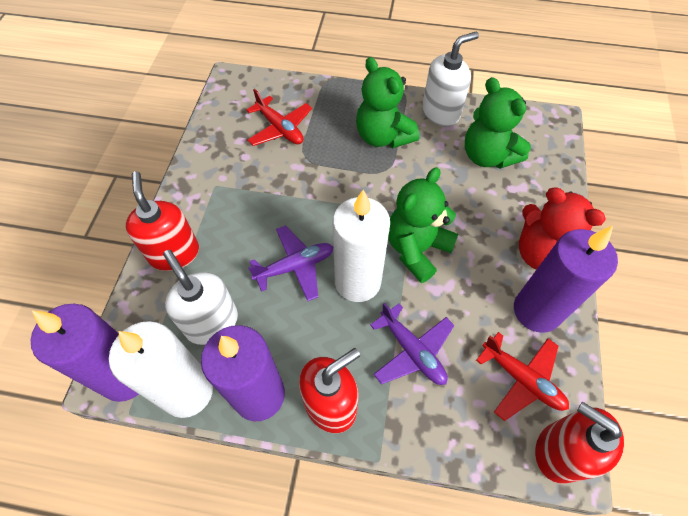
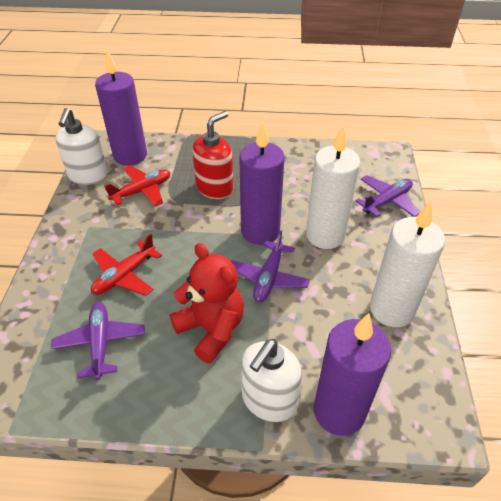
green teddy bear: 3 -> 0
purple plane: 2 -> 3
red soap dispenser: 3 -> 1

